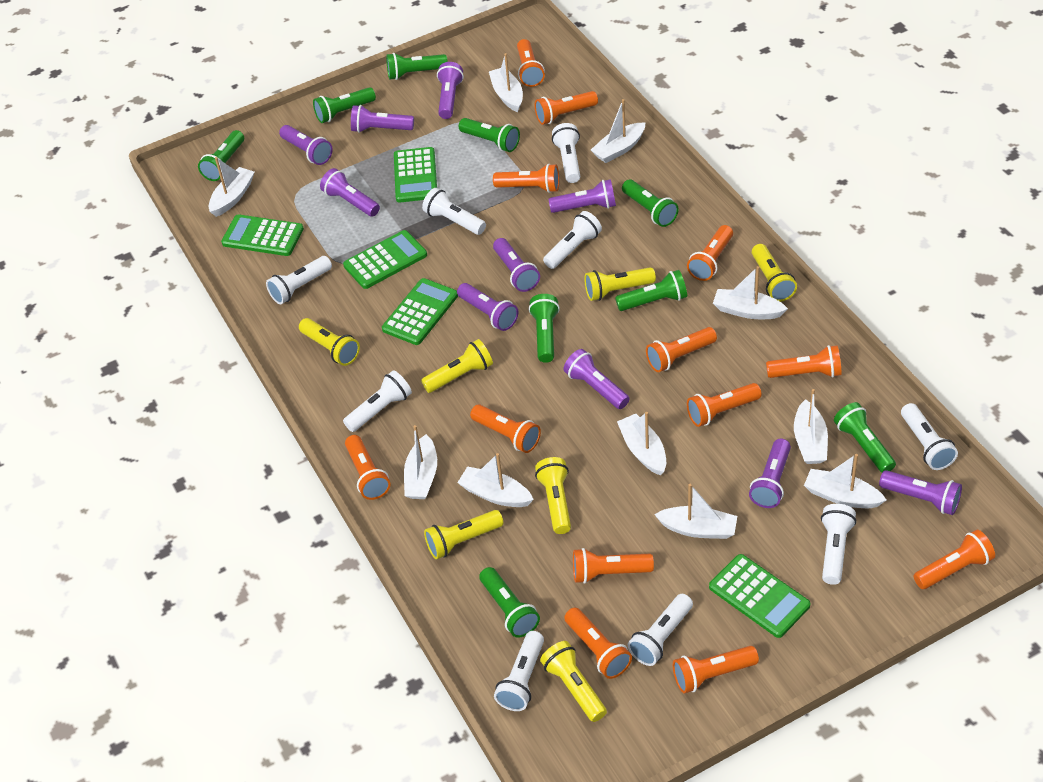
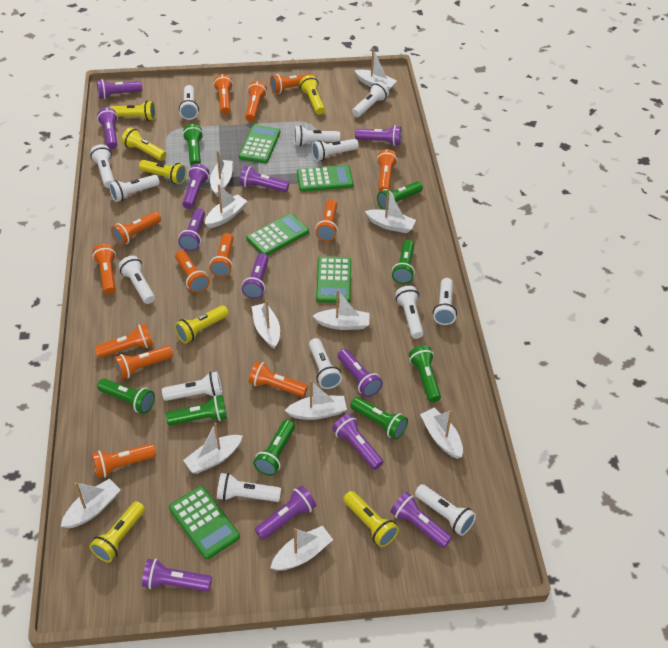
green flashlight: 9 -> 8
purple flashlight: 10 -> 12
white boat: 10 -> 11
white flashlight: 9 -> 13

